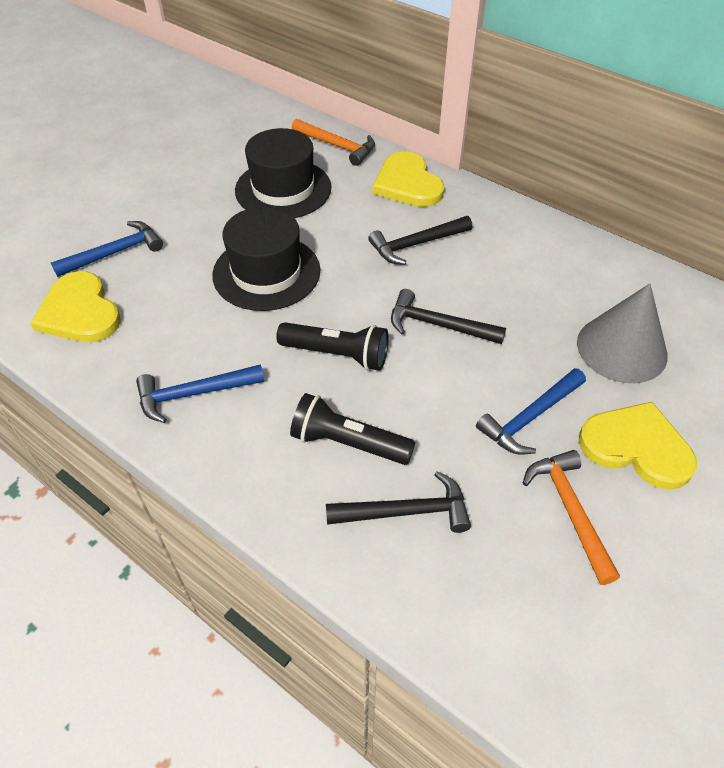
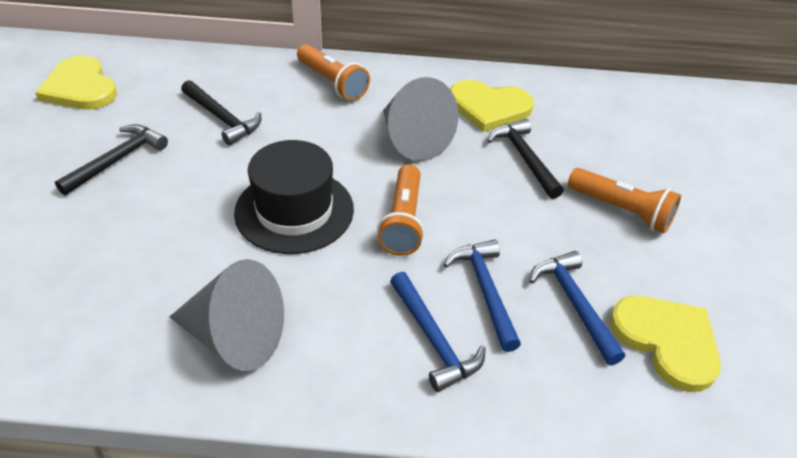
black flashlight: 2 -> 0
black hat: 2 -> 1
grey cone: 1 -> 2
orange flashlight: 0 -> 3
orange hammer: 2 -> 0

